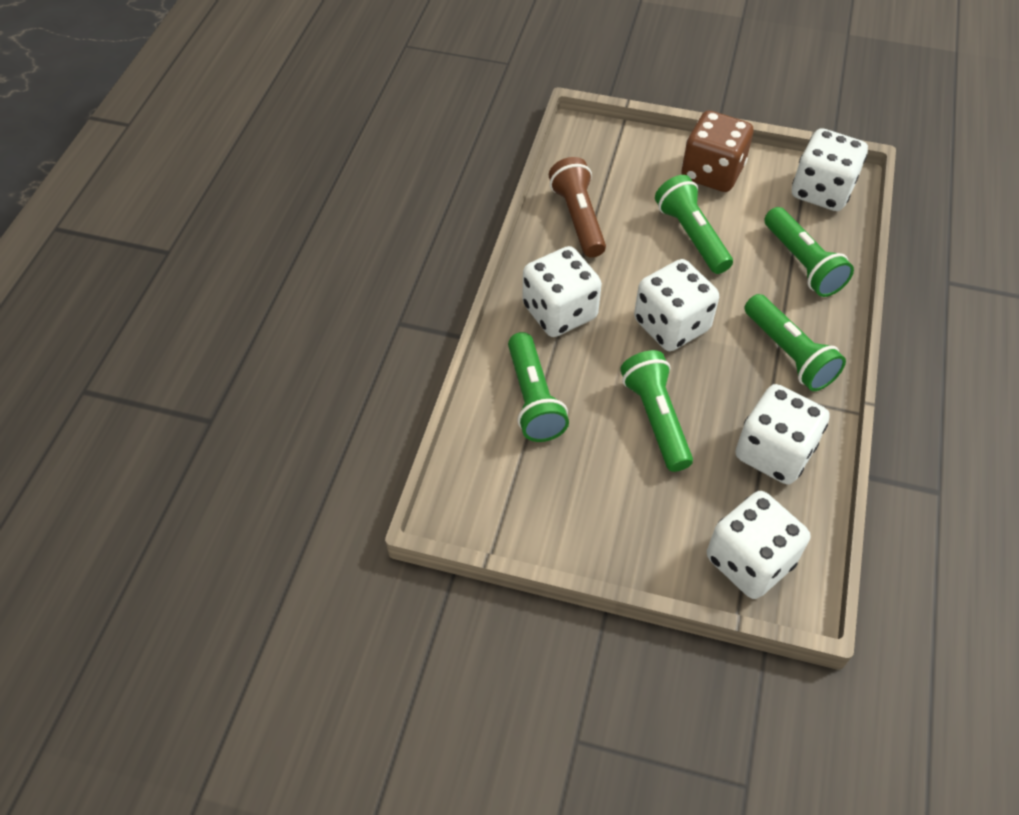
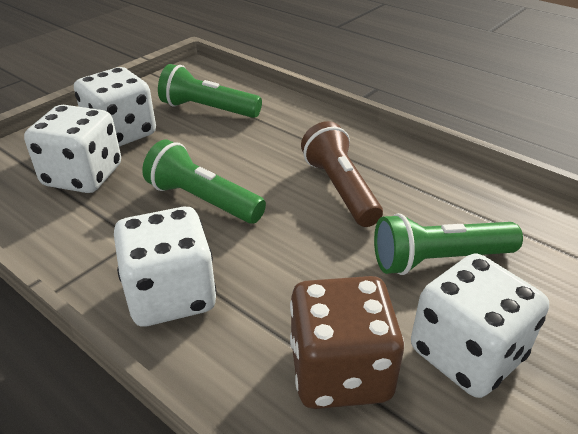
green flashlight: 5 -> 3
white dice: 5 -> 4

